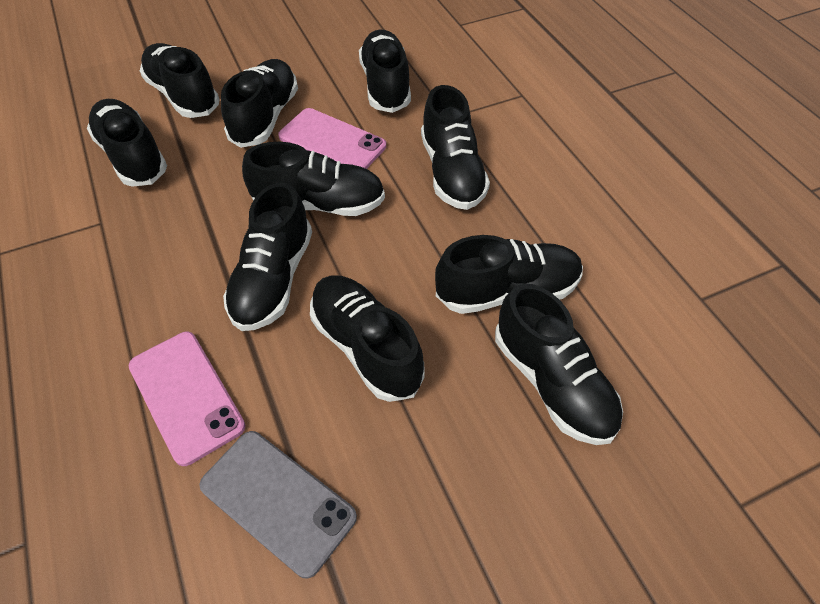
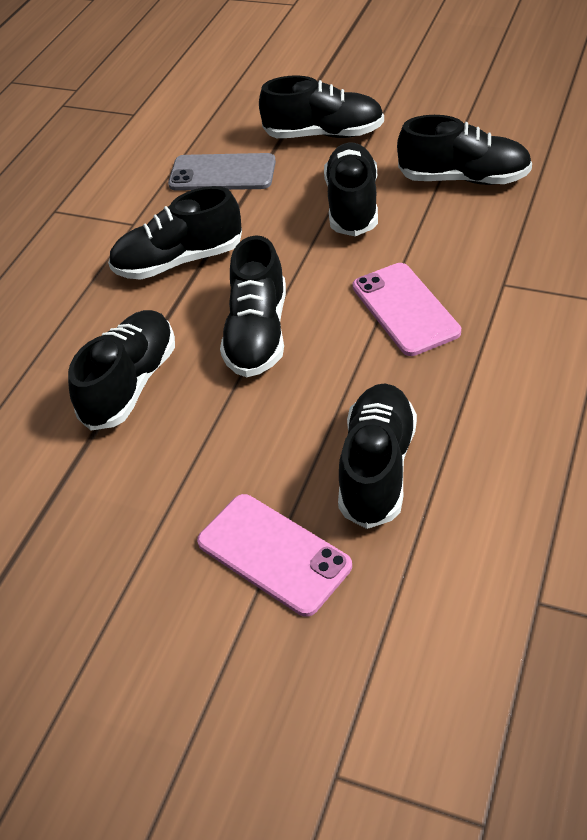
black shoe: 10 -> 7

